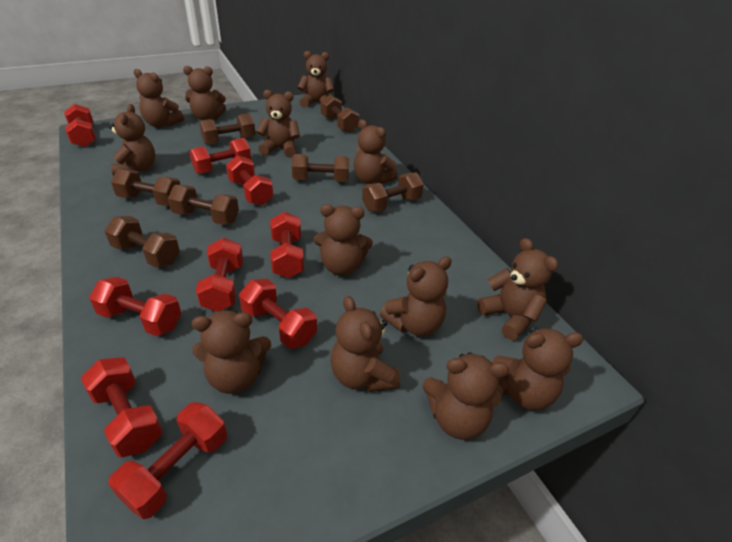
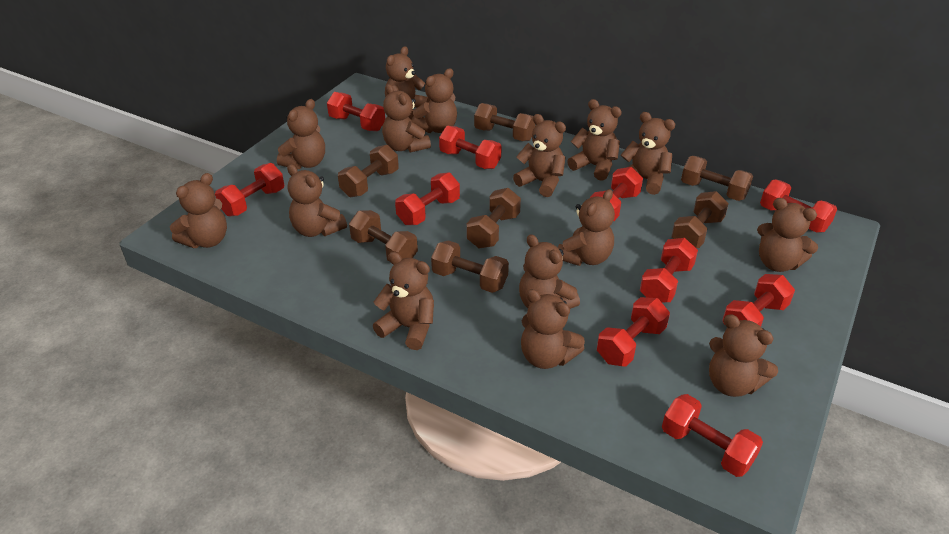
brown teddy bear: 13 -> 15
red dumbbell: 9 -> 10

